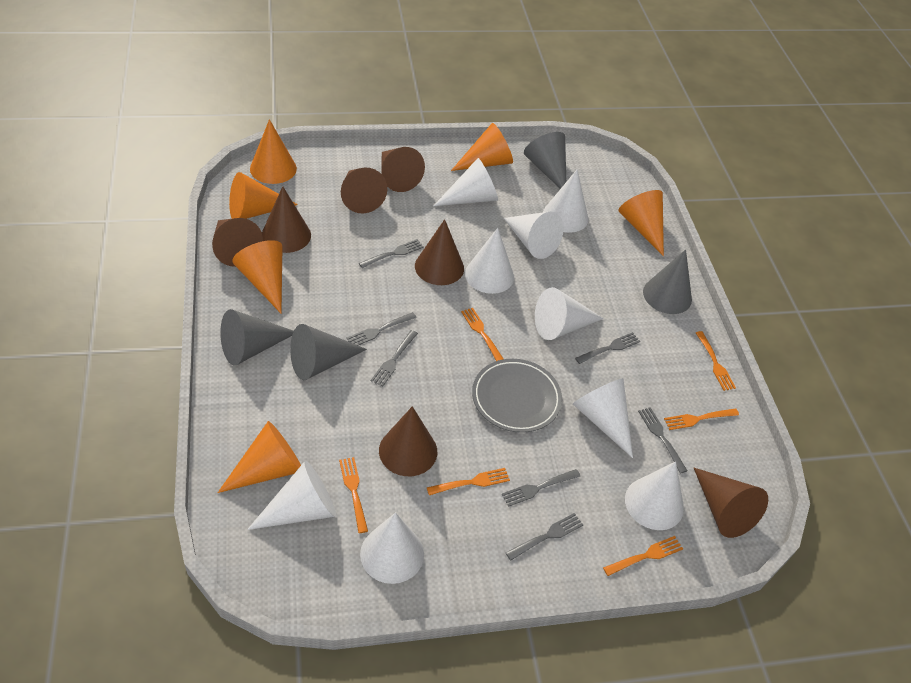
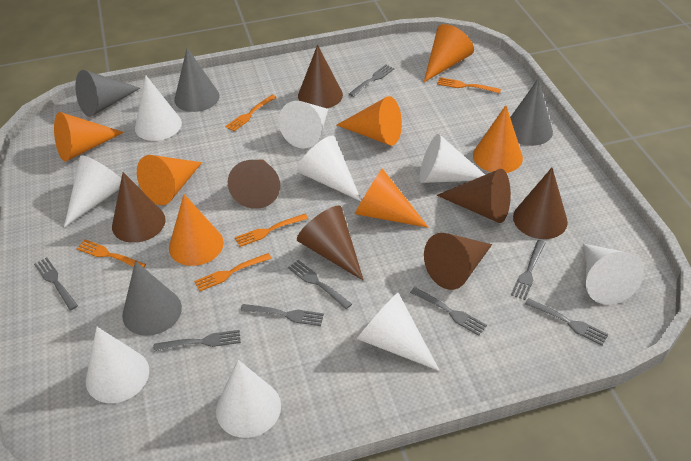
grey fork: 7 -> 8
grey plate: 1 -> 0
orange cone: 6 -> 7
orange fork: 6 -> 5

